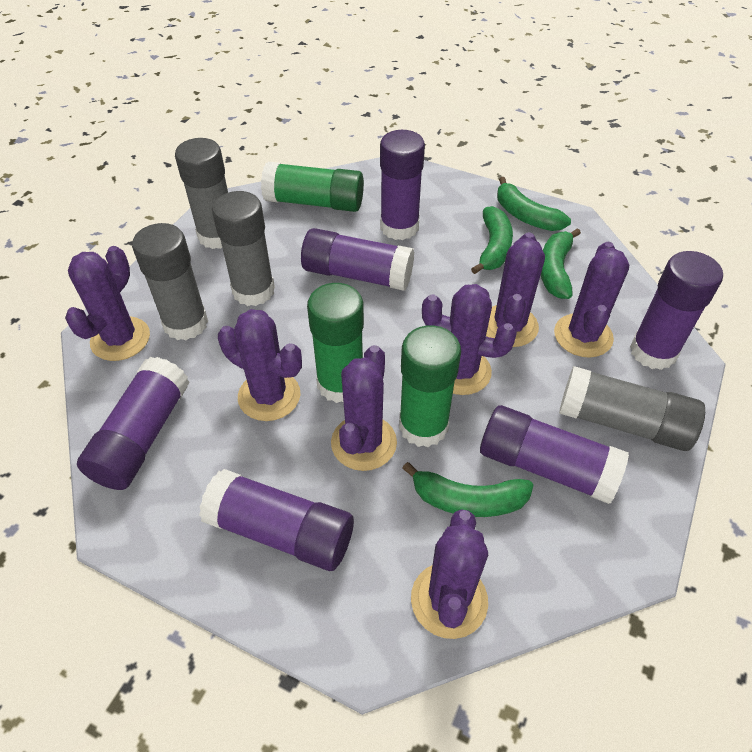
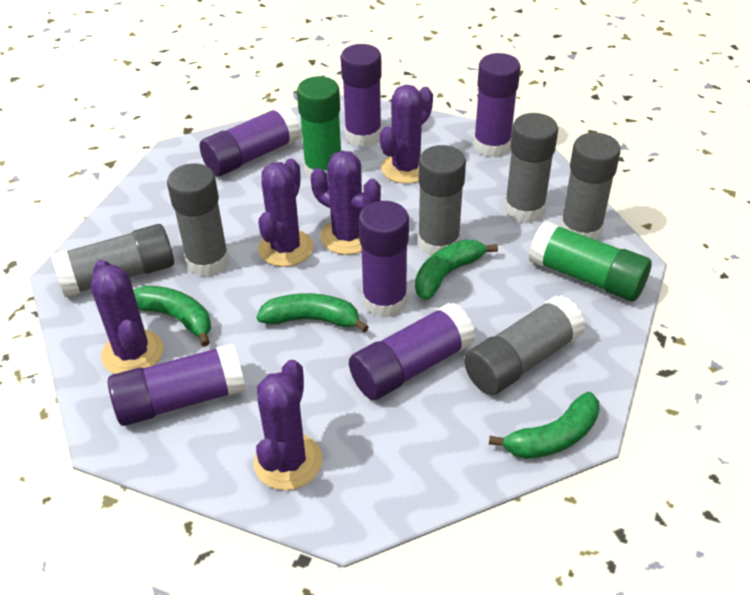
green glue stick: 3 -> 2
grey glue stick: 4 -> 6
purple cactus: 7 -> 5

